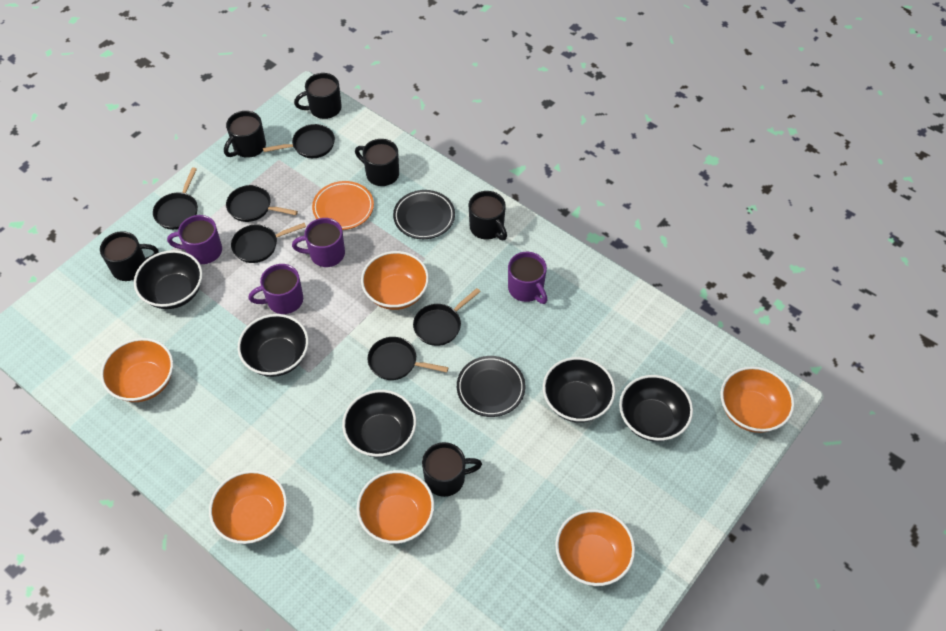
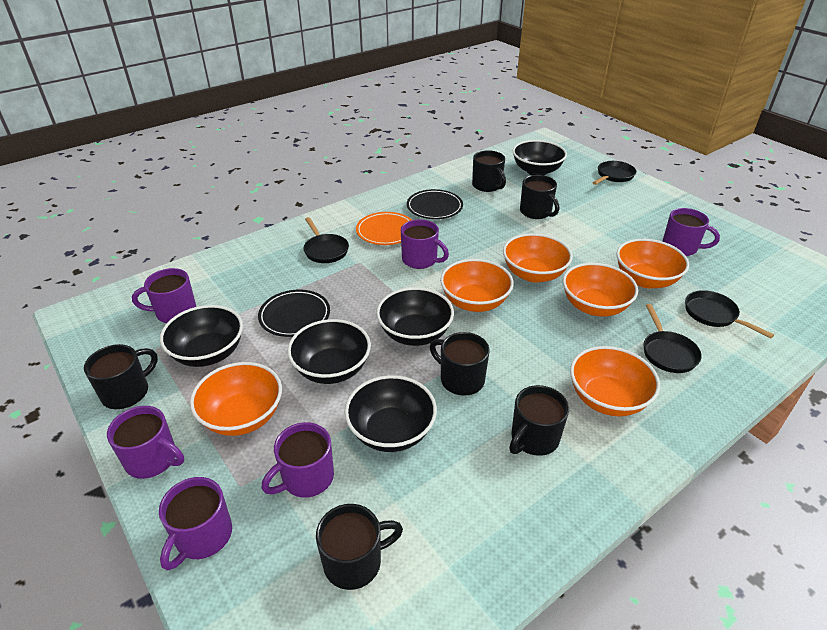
black pan: 6 -> 4
purple mug: 4 -> 6

